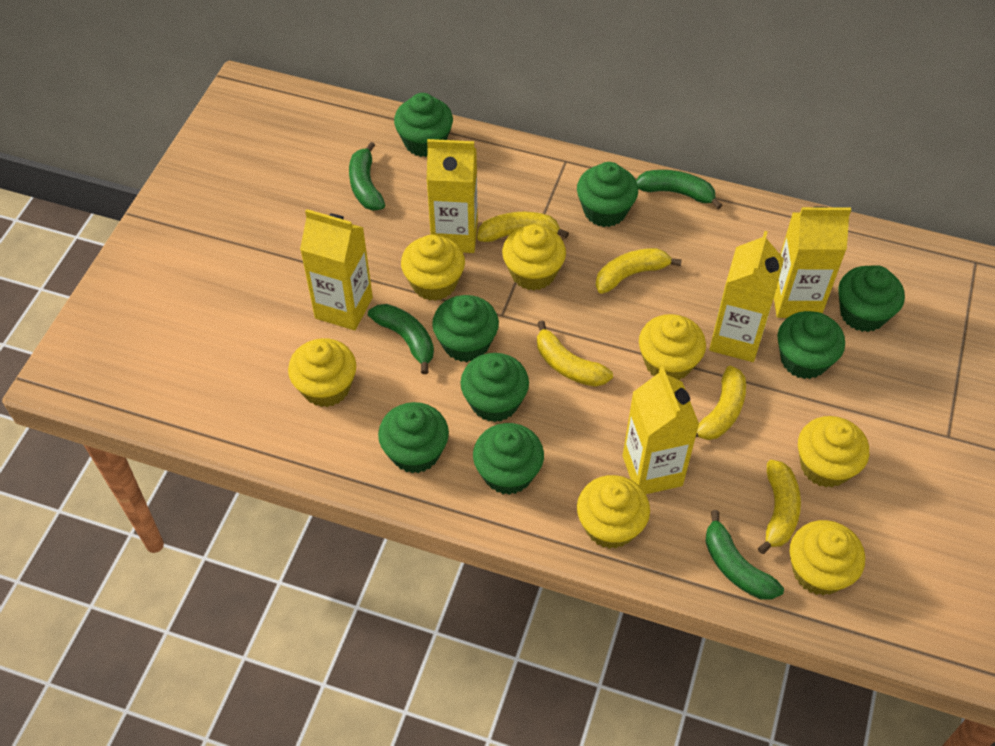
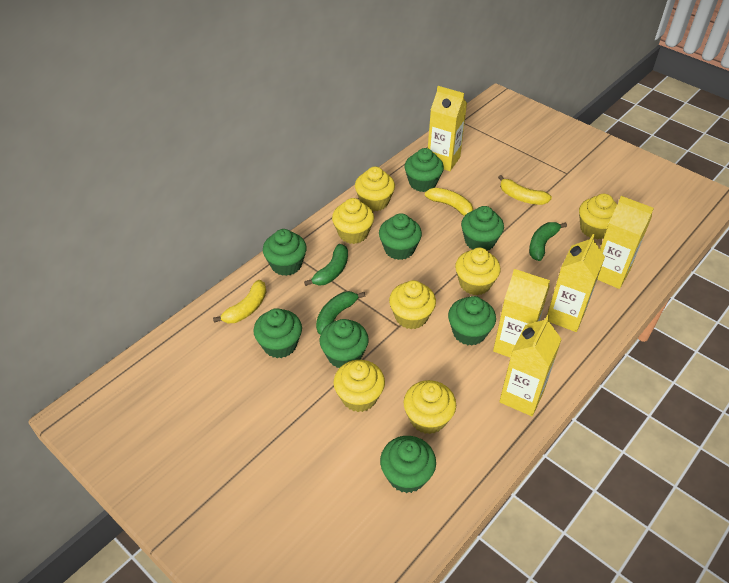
green banana: 4 -> 3
yellow banana: 5 -> 3

